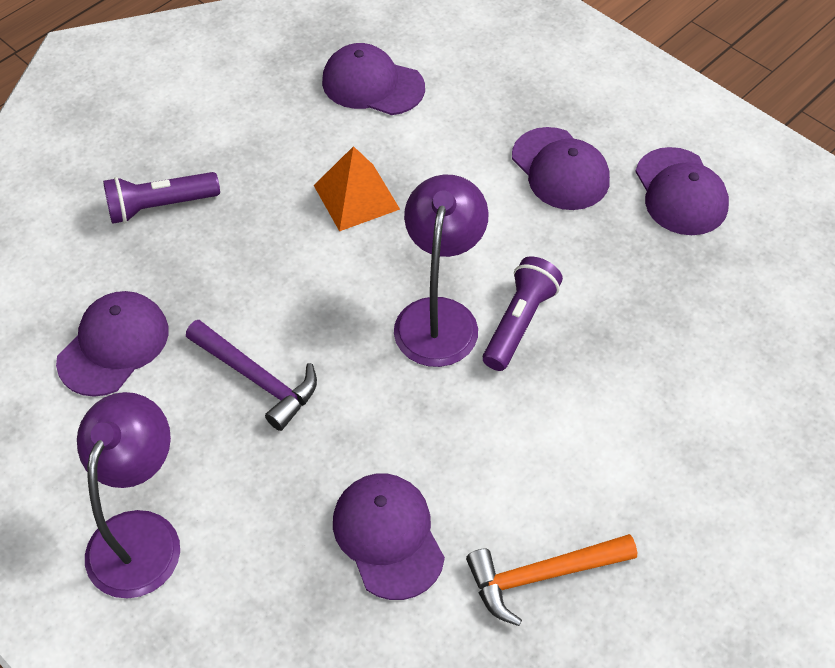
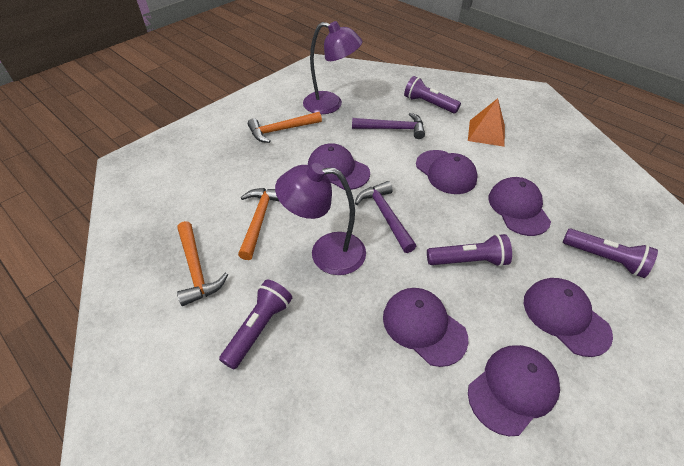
orange hammer: 1 -> 3
purple cap: 5 -> 6
purple flashlight: 2 -> 4
purple hammer: 1 -> 2

